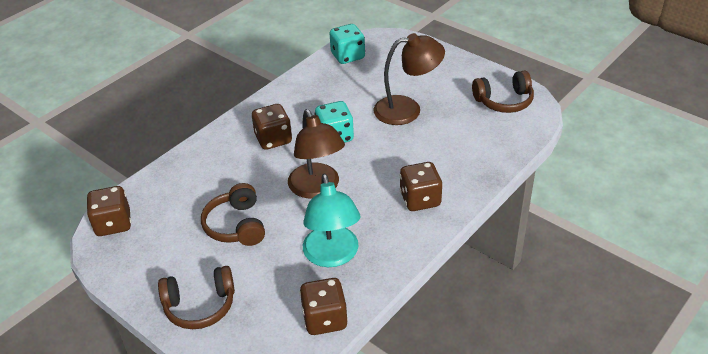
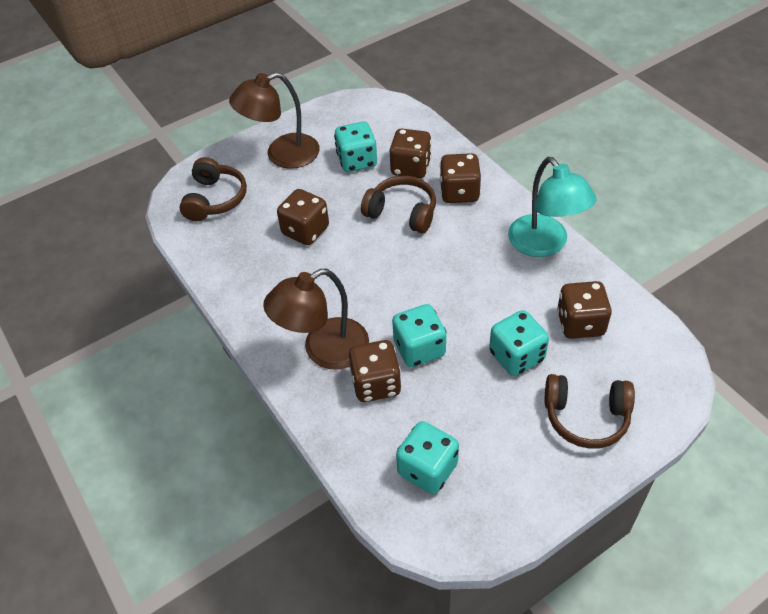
brown dice: 4 -> 5
turquoise dice: 2 -> 4

